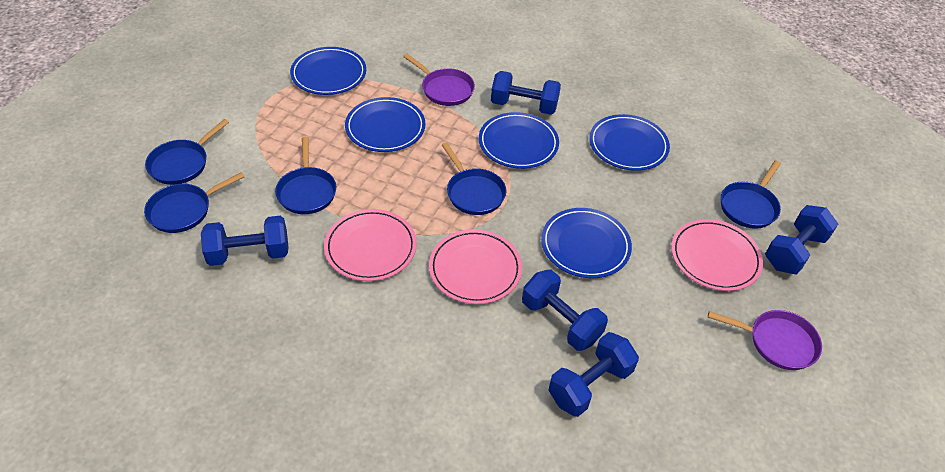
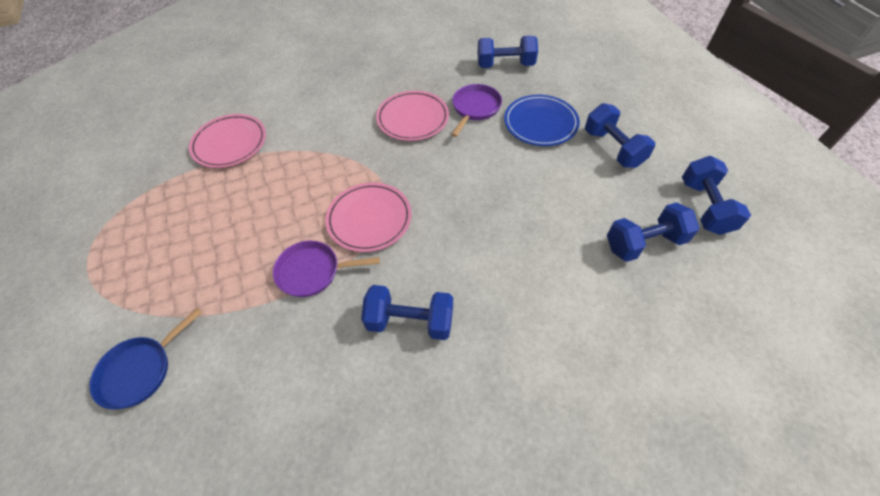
blue pan: 5 -> 1
blue plate: 5 -> 1

